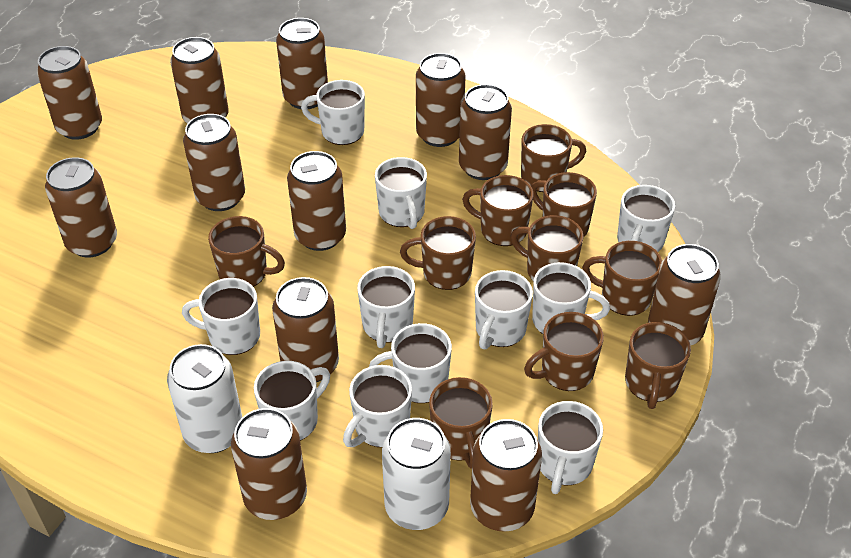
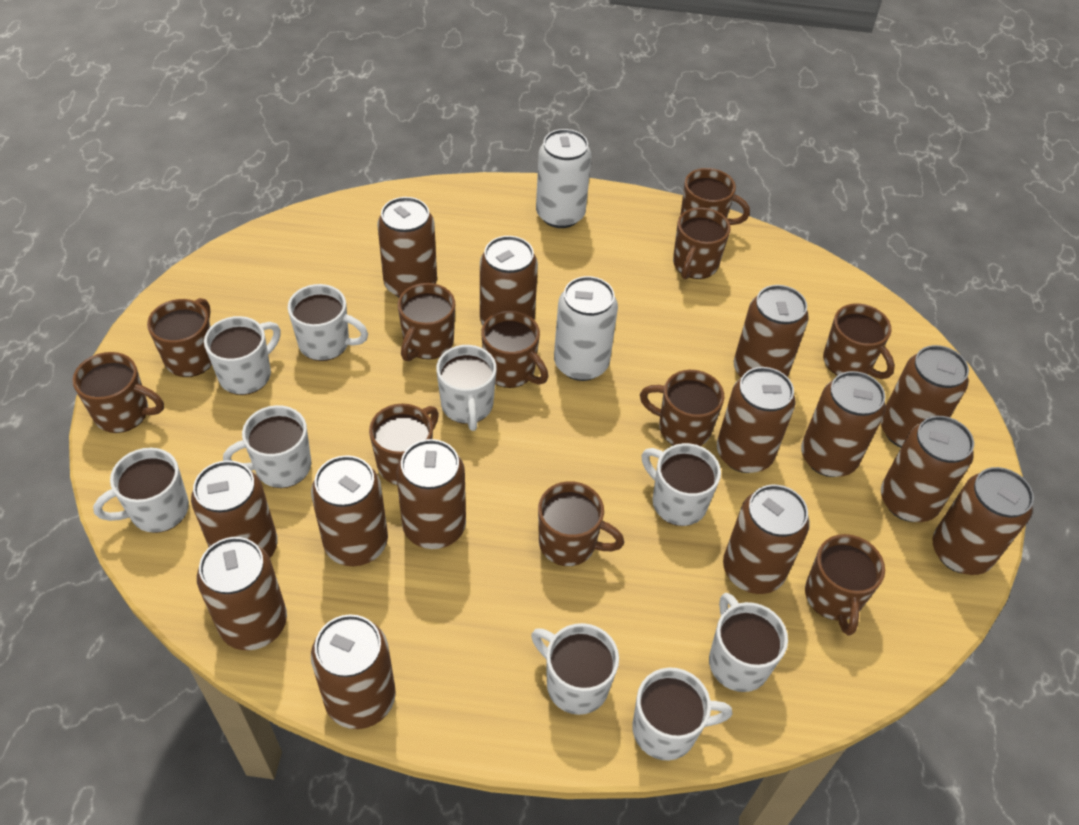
brown can: 12 -> 14
brown mug: 10 -> 11
white mug: 11 -> 9

